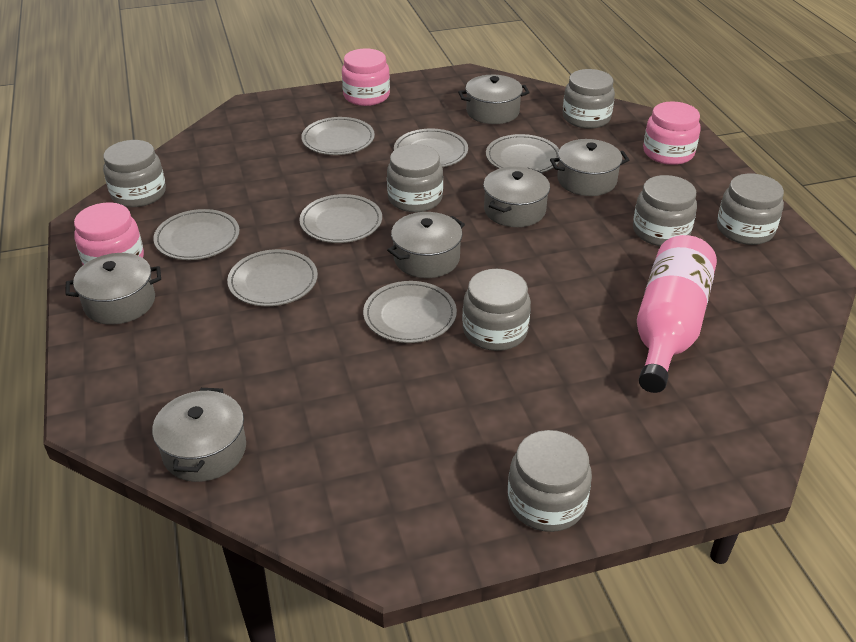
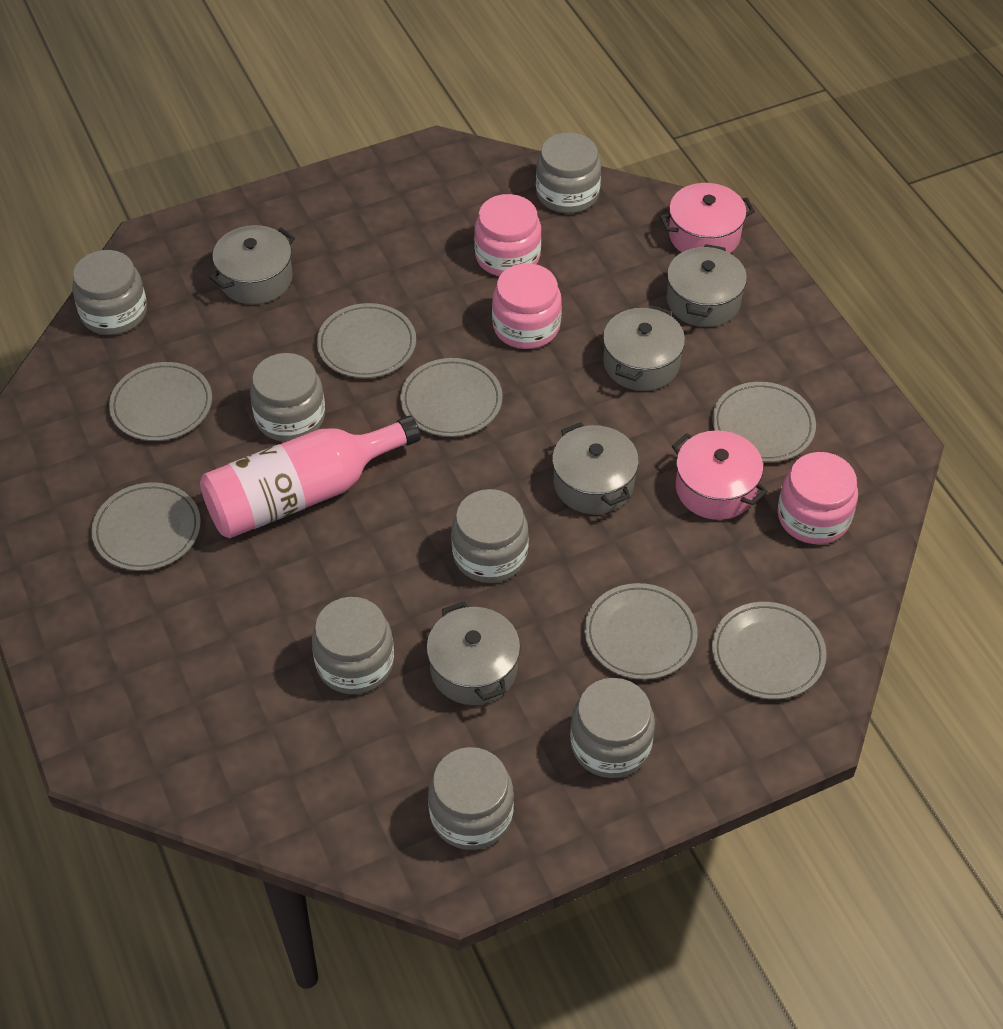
grey pot: 6 -> 5
pink pot: 0 -> 2

